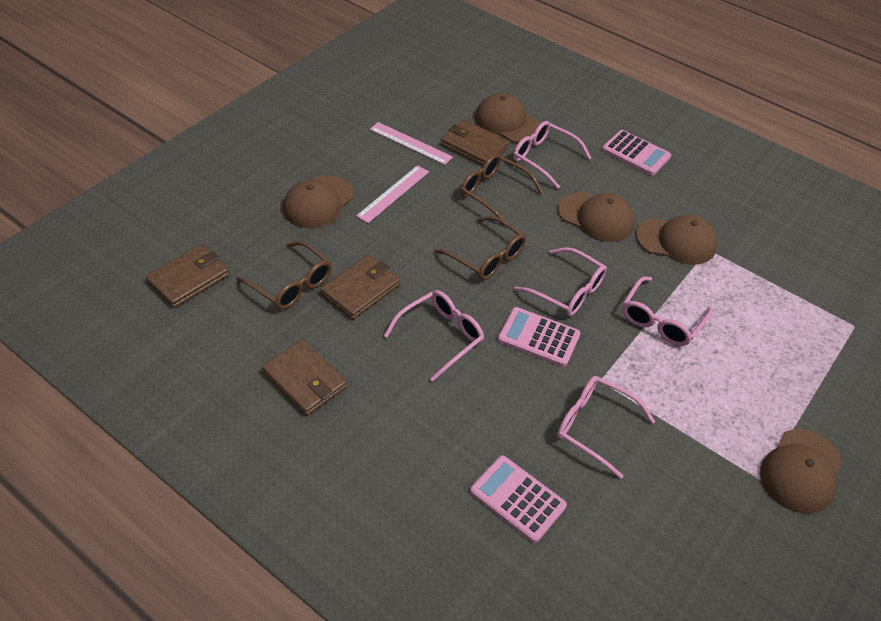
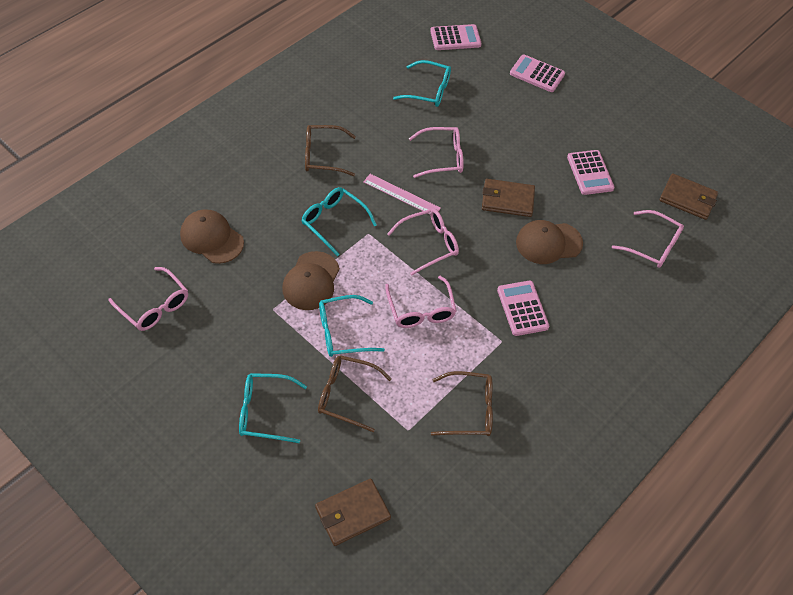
brown cap: 5 -> 3
brown wallet: 4 -> 3
pink calculator: 3 -> 4
pink ruler: 2 -> 1
turquoise glasses: 0 -> 4

